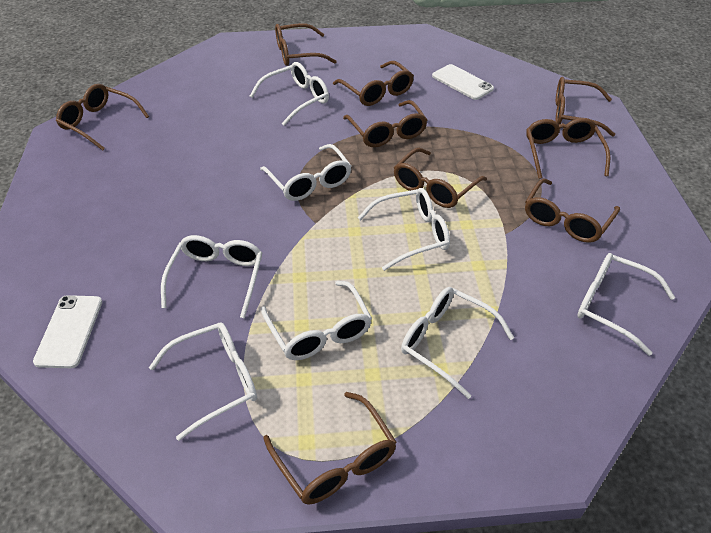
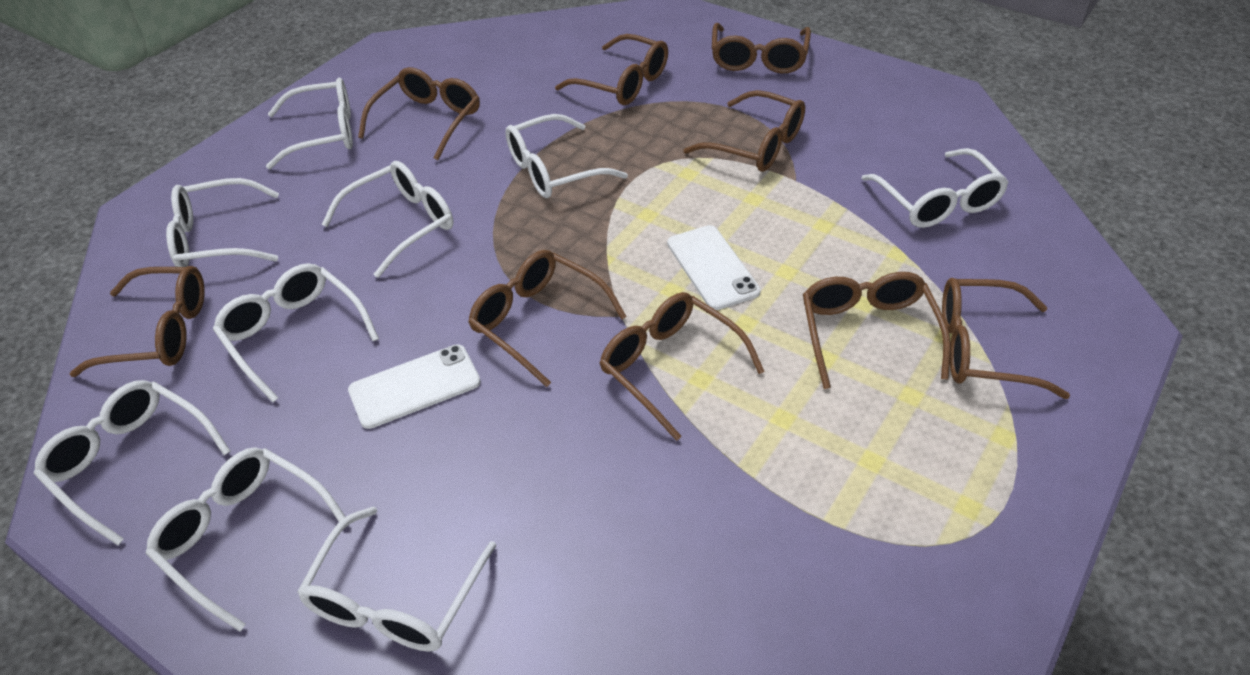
white glasses: 8 -> 9

